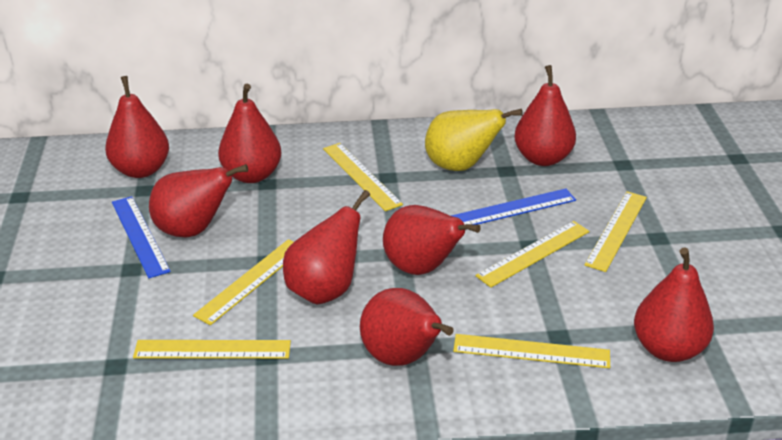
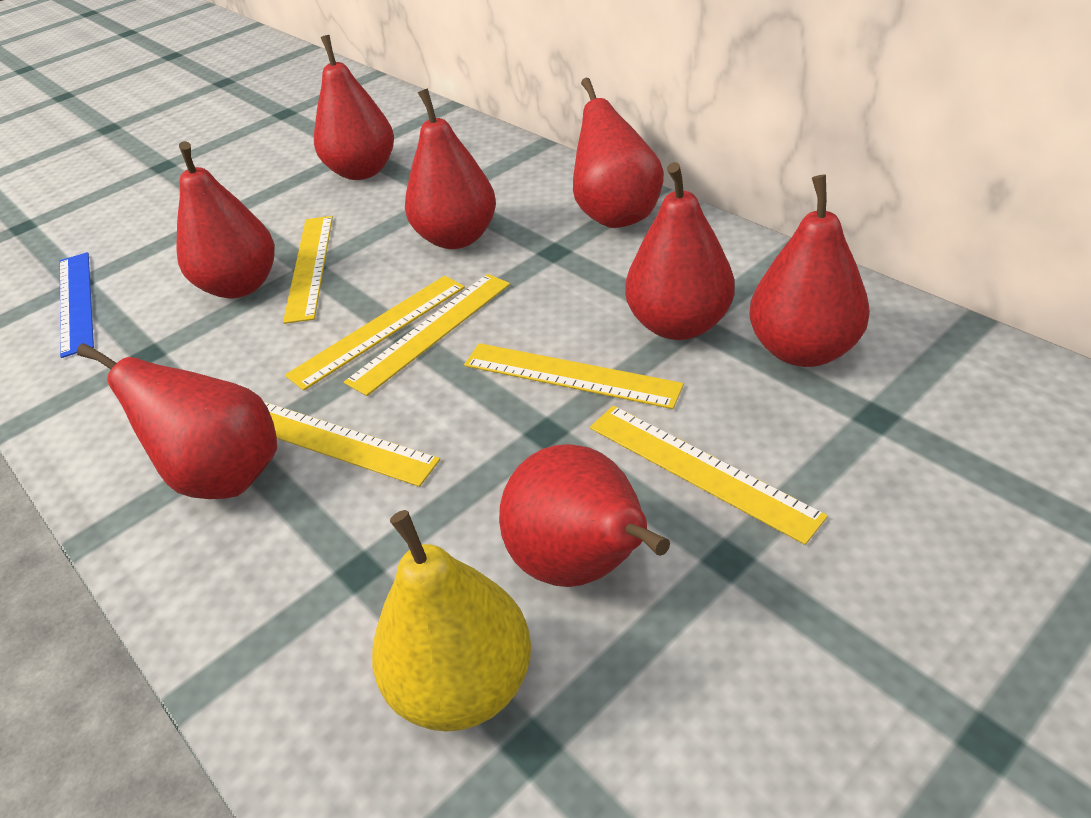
blue ruler: 2 -> 1

